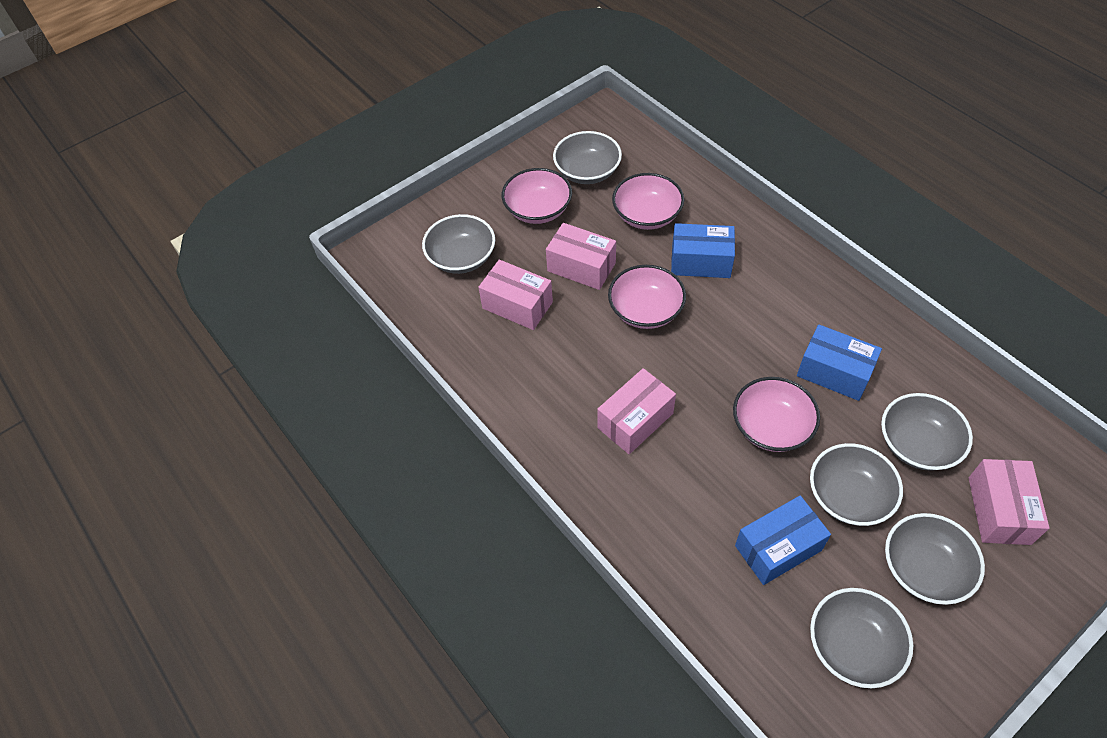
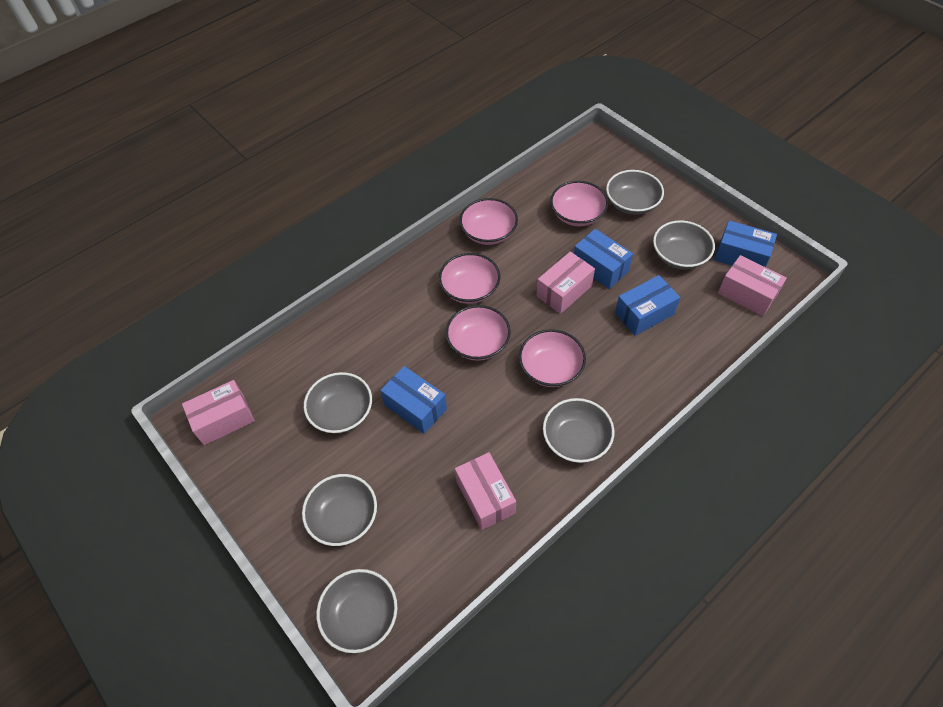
blue box: 3 -> 4
pink bowl: 4 -> 5

